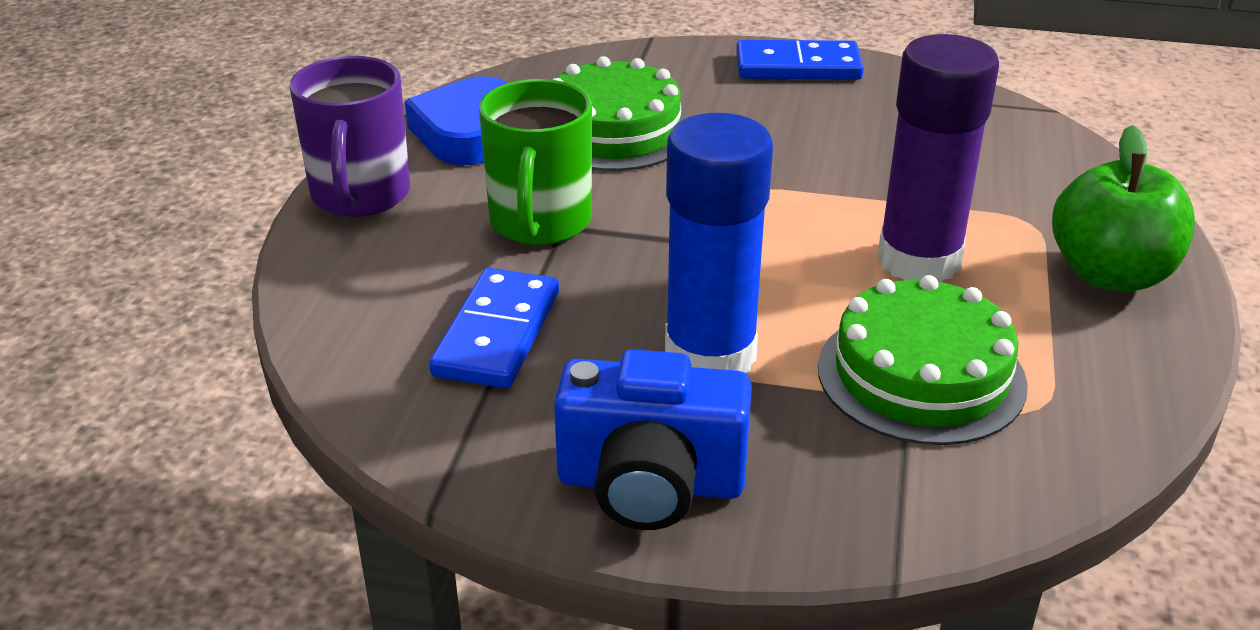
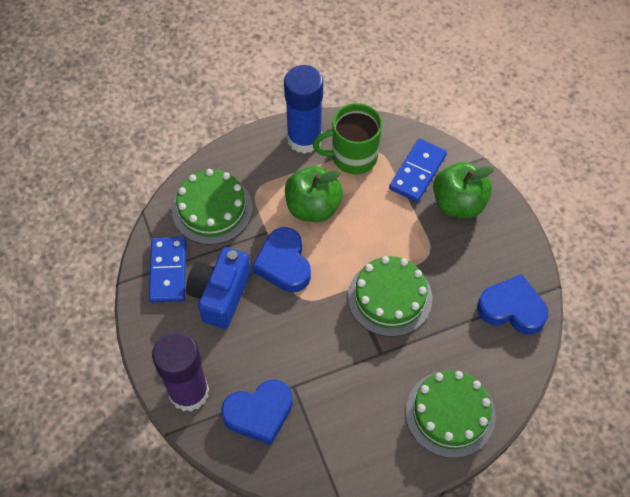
blue heart: 1 -> 3
green apple: 1 -> 2
green cake: 2 -> 3
purple mug: 1 -> 0

